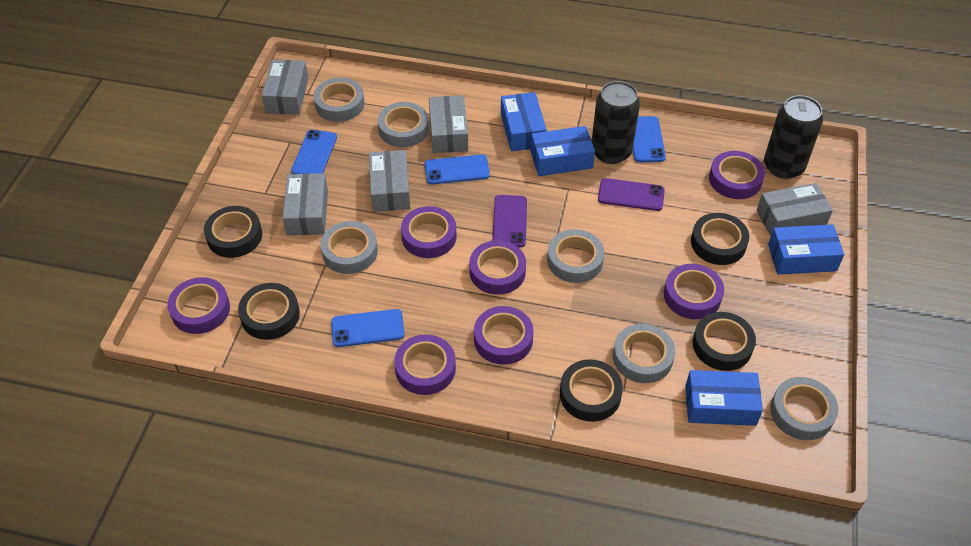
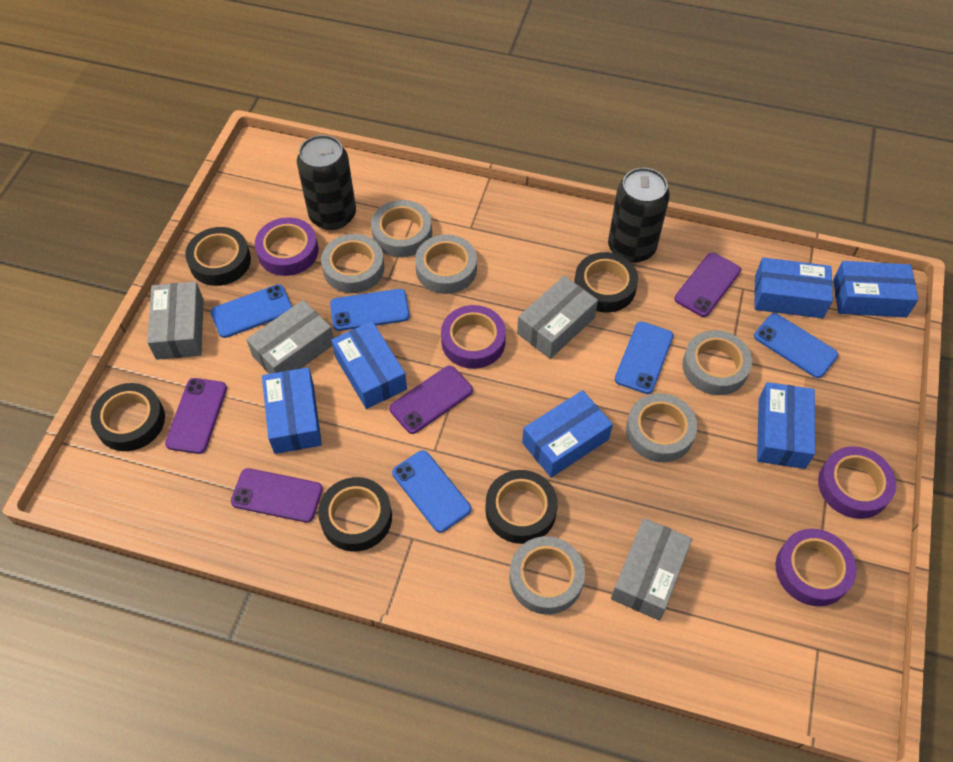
blue box: 4 -> 6
blue phone: 4 -> 5
grey box: 5 -> 4
purple phone: 2 -> 4
purple tape: 7 -> 4

